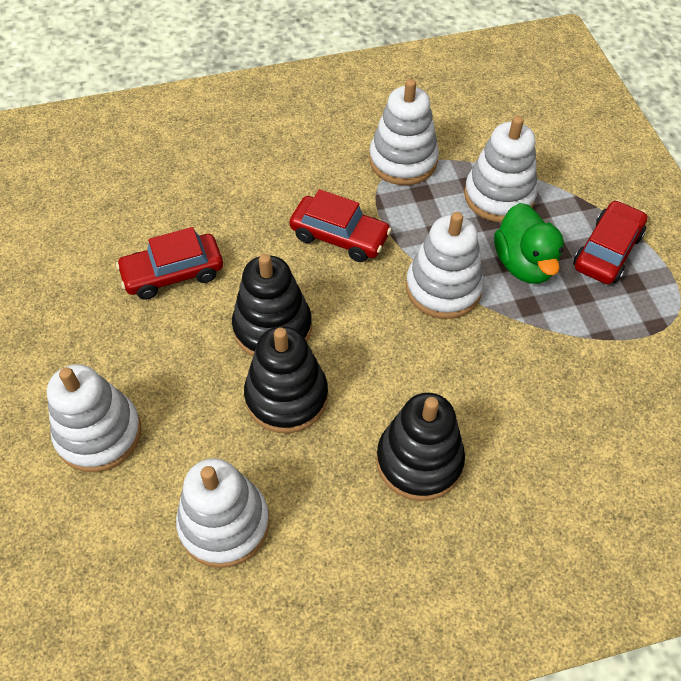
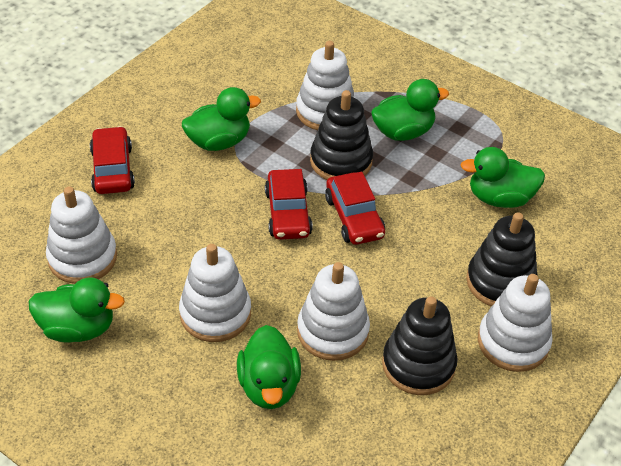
green duck: 1 -> 5

